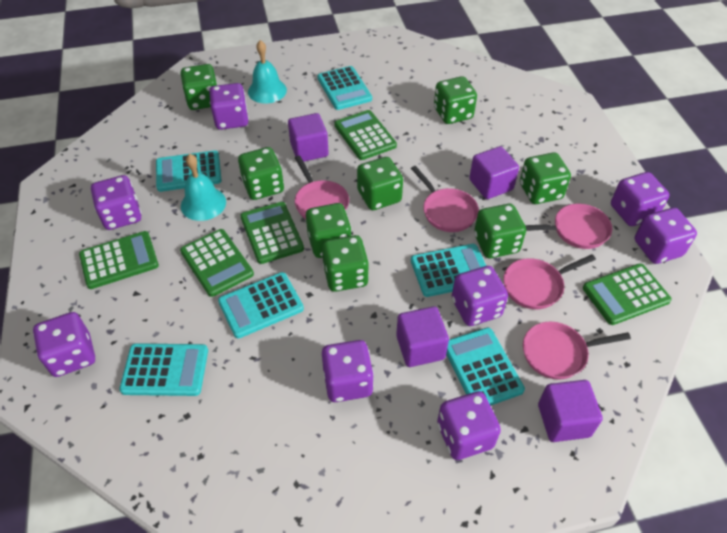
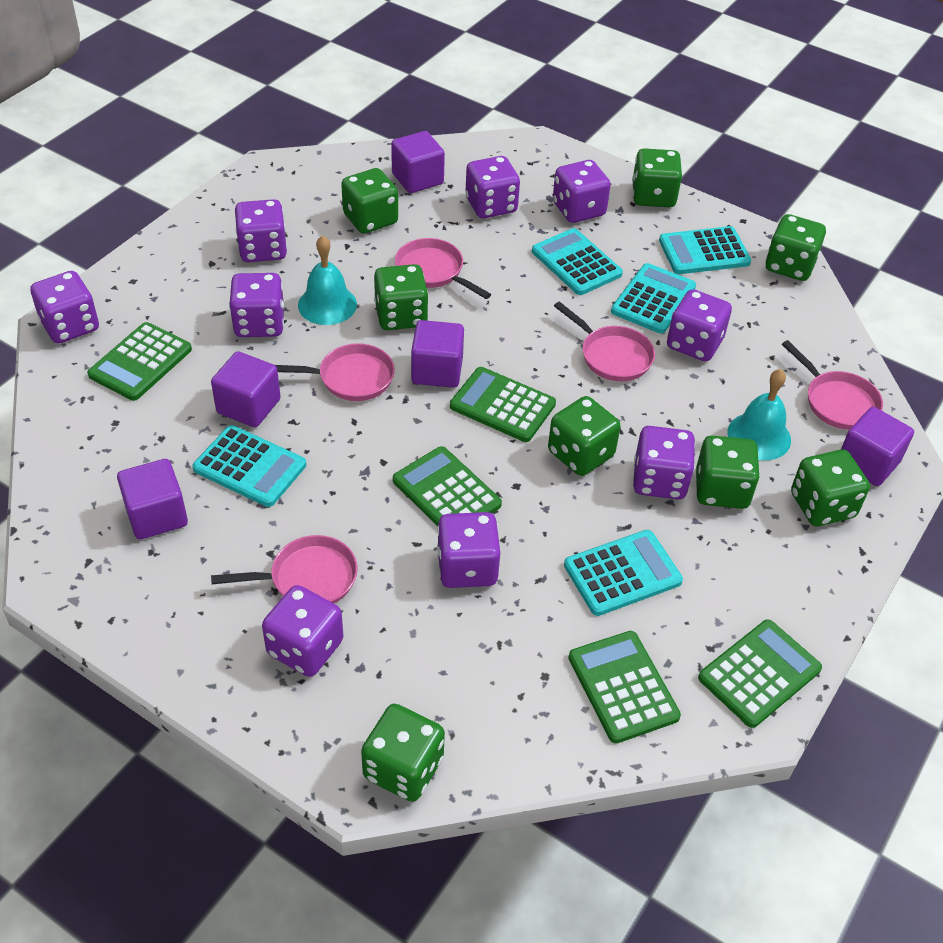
purple cube: 4 -> 5
purple dice: 8 -> 9
turquoise calculator: 6 -> 5

